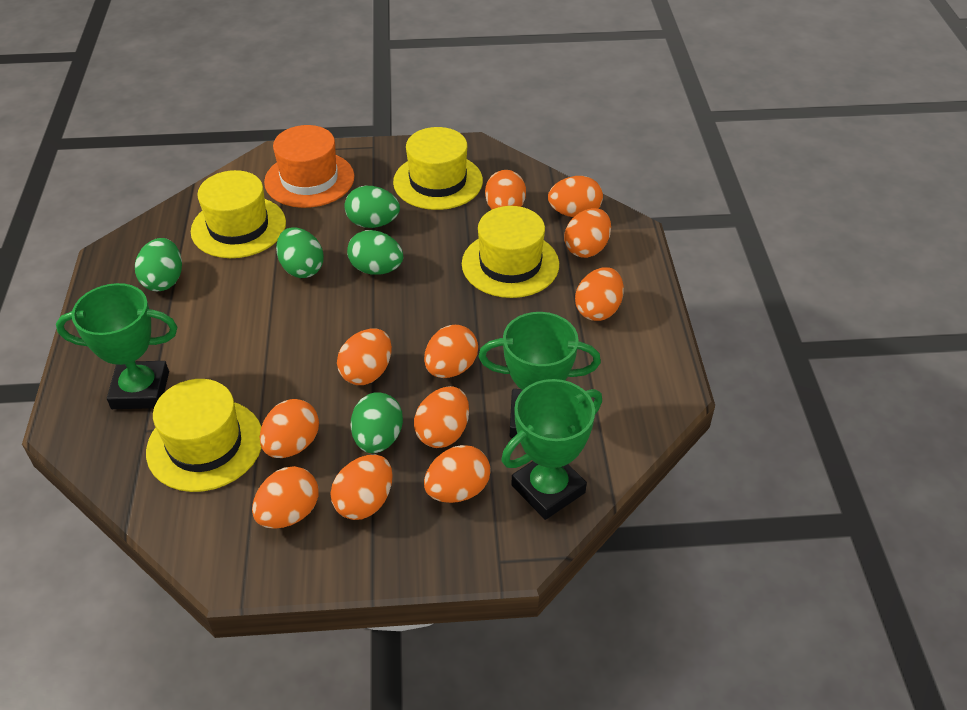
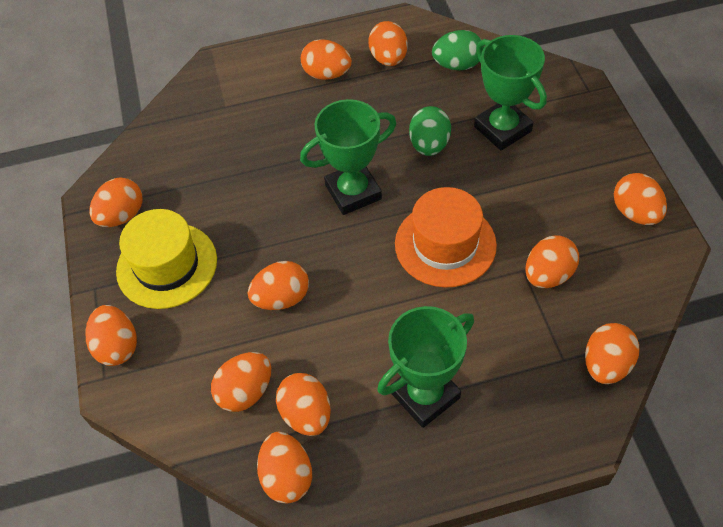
green egg: 5 -> 2
yellow hat: 4 -> 1

